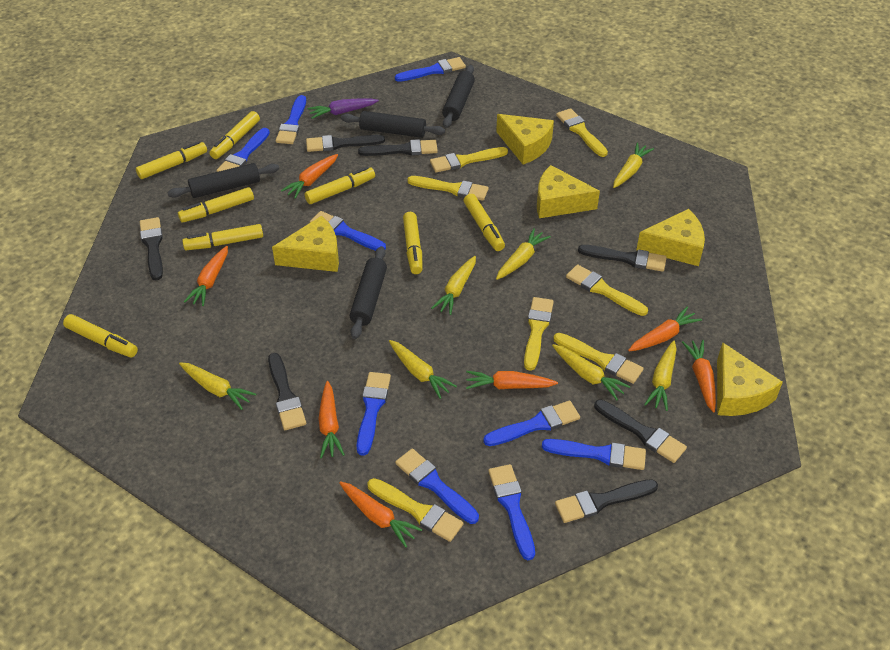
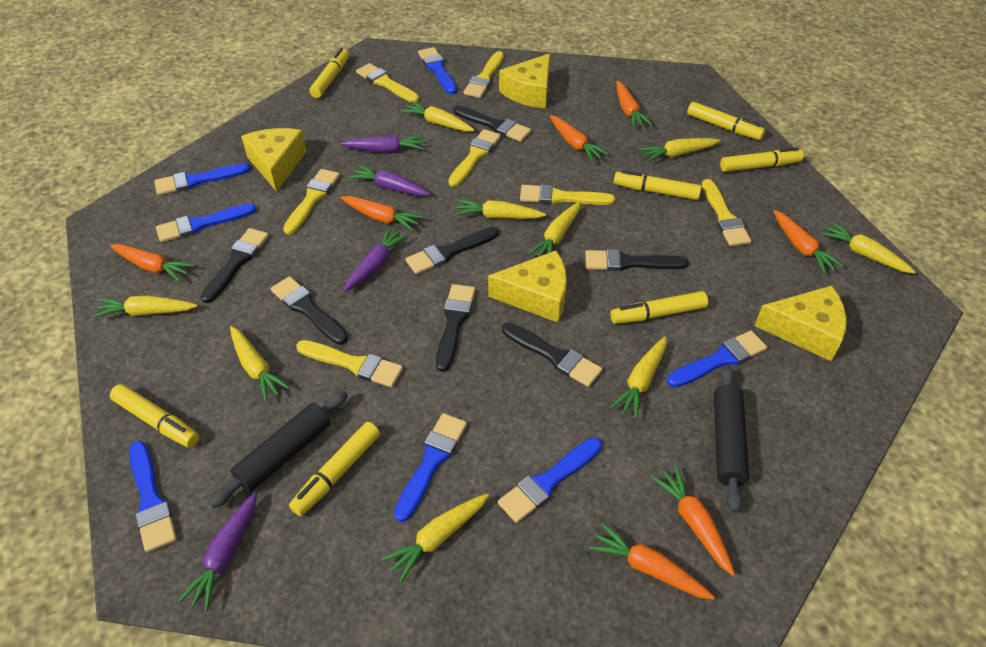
black rolling pin: 4 -> 2
blue brush: 9 -> 7
purple carrot: 1 -> 4
yellow carrot: 7 -> 9
yellow cheese: 5 -> 4
yellow marker: 8 -> 7

